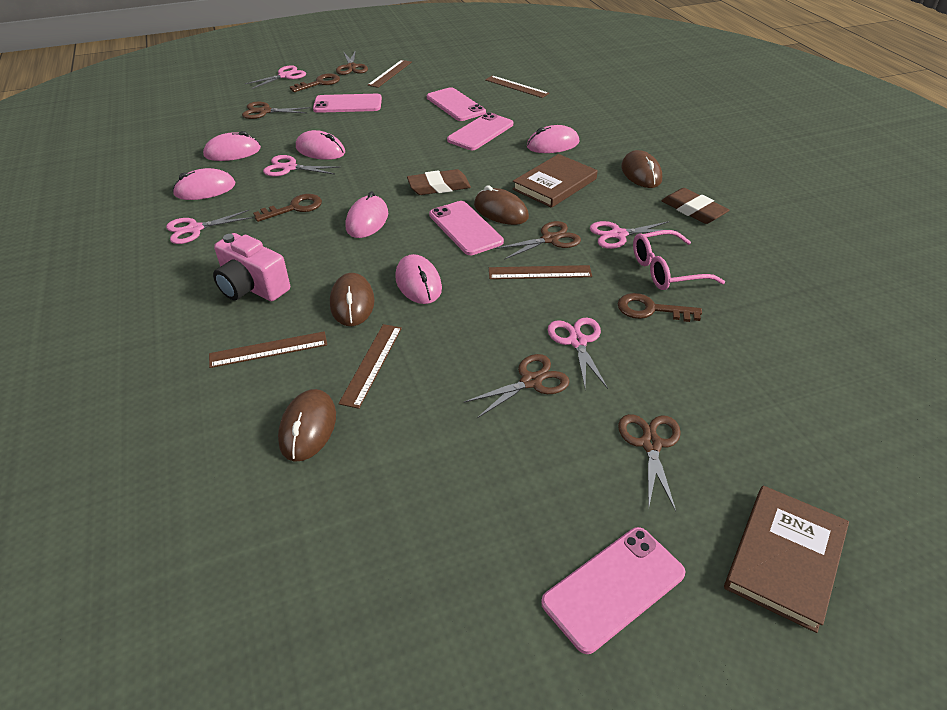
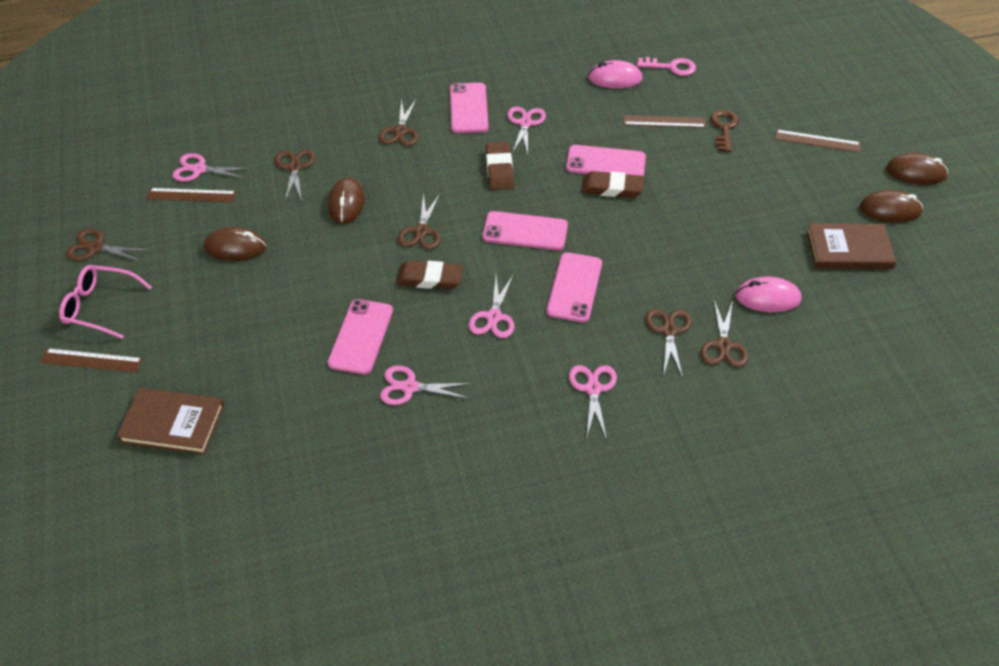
brown eraser: 2 -> 3
brown key: 3 -> 1
brown ruler: 5 -> 4
brown scissors: 5 -> 6
pink camera: 1 -> 0
pink key: 0 -> 1
pink mouse: 6 -> 2

